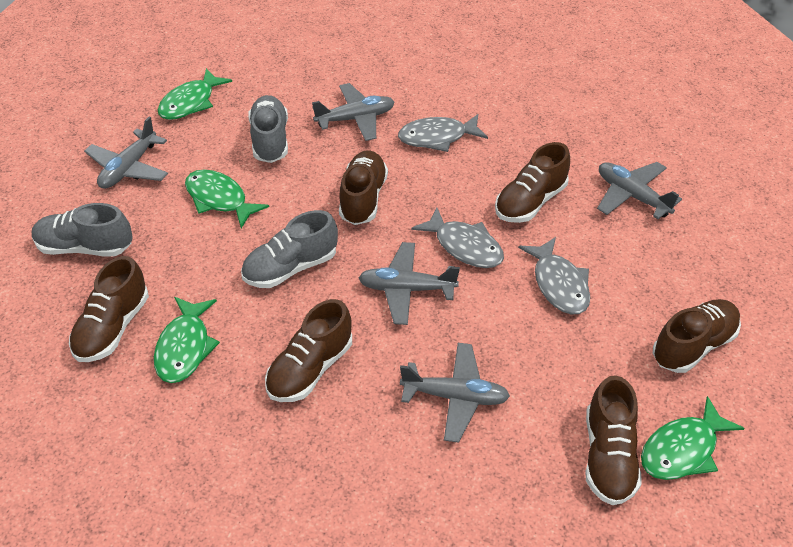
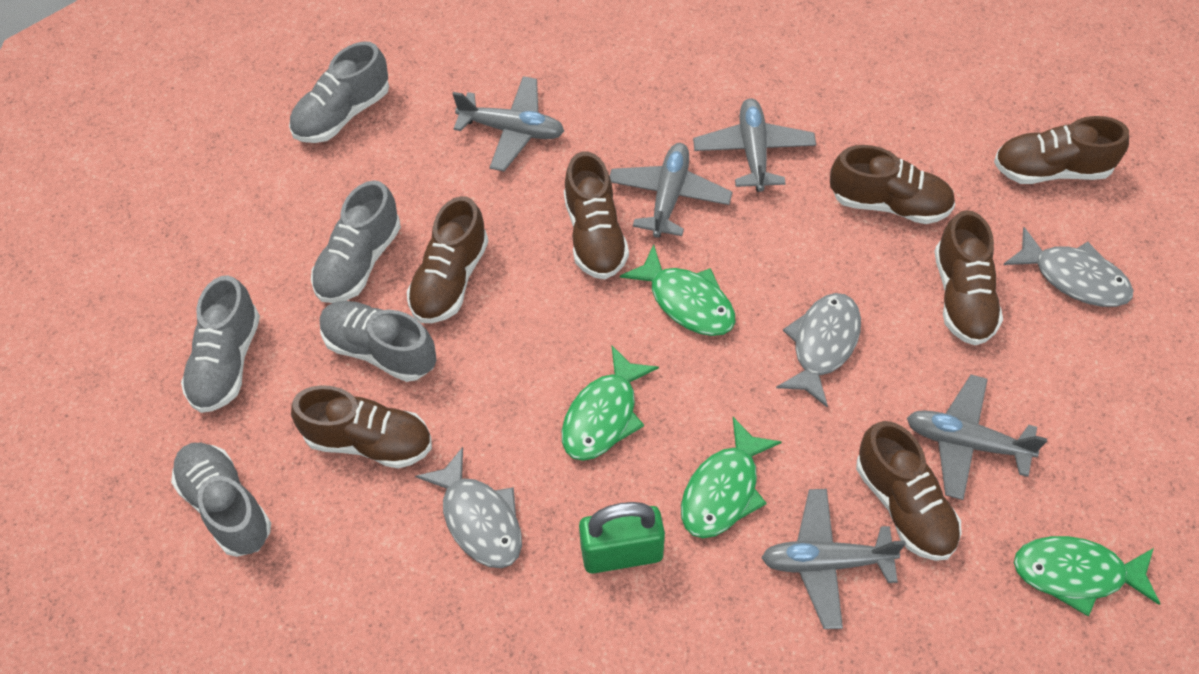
brown shoe: 6 -> 7
green padlock: 0 -> 1
grey shoe: 3 -> 5

